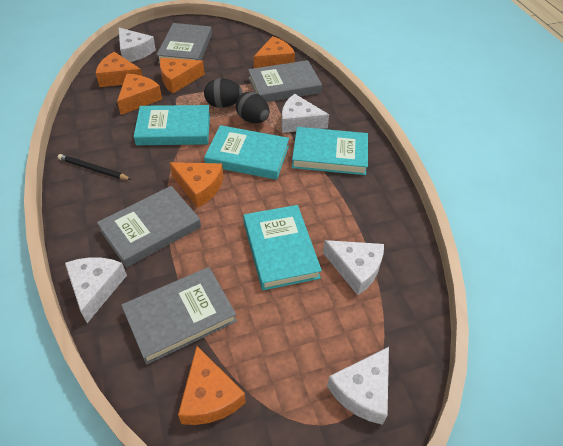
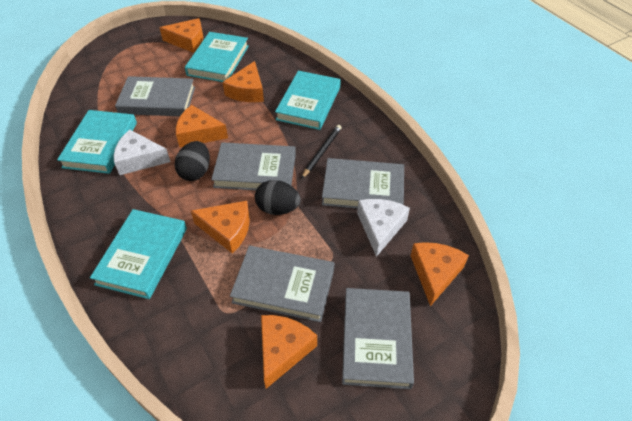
grey book: 4 -> 5
white cheese: 5 -> 2

